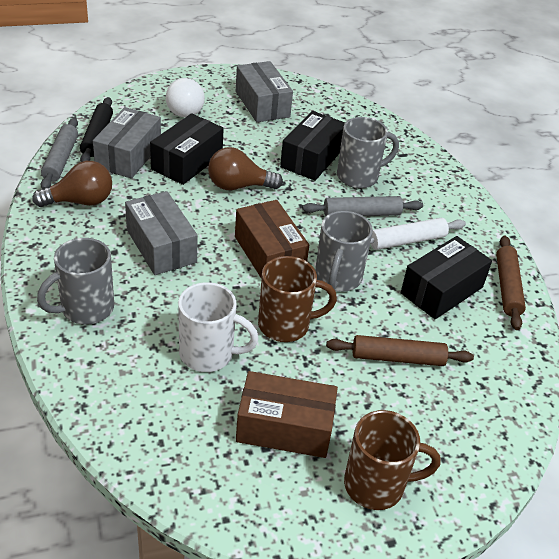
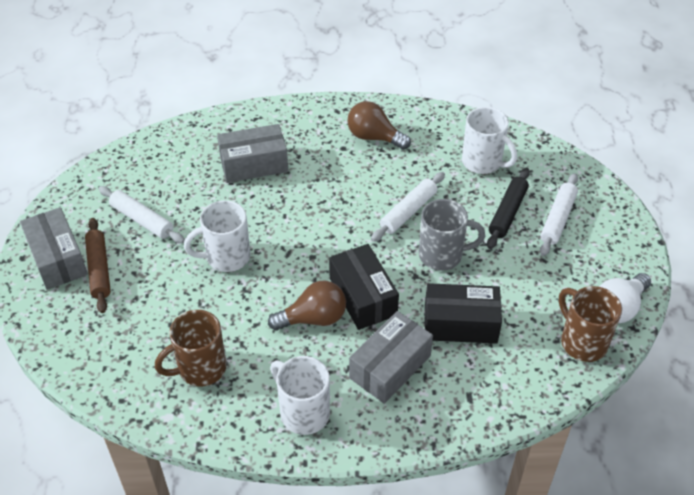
black box: 3 -> 2
brown box: 2 -> 0
brown rolling pin: 2 -> 1
grey mug: 3 -> 1
grey rolling pin: 2 -> 0
white mug: 1 -> 3
white rolling pin: 1 -> 3

